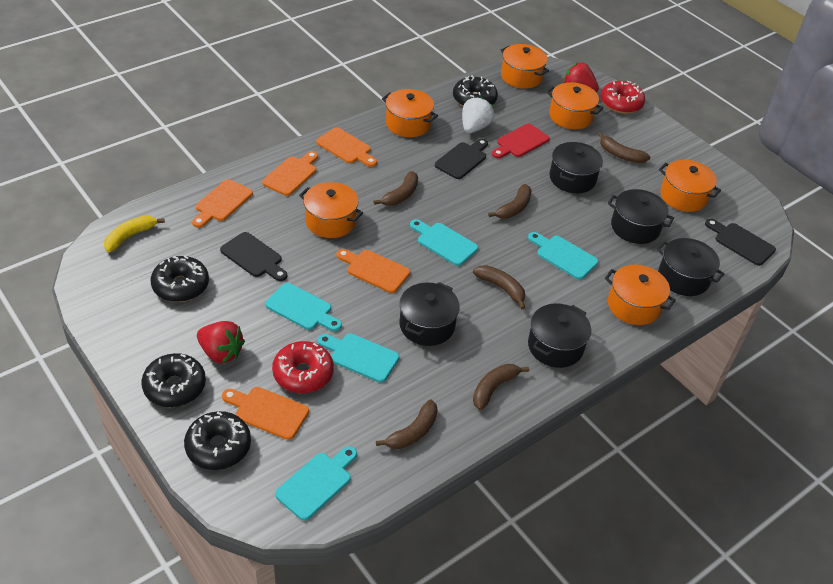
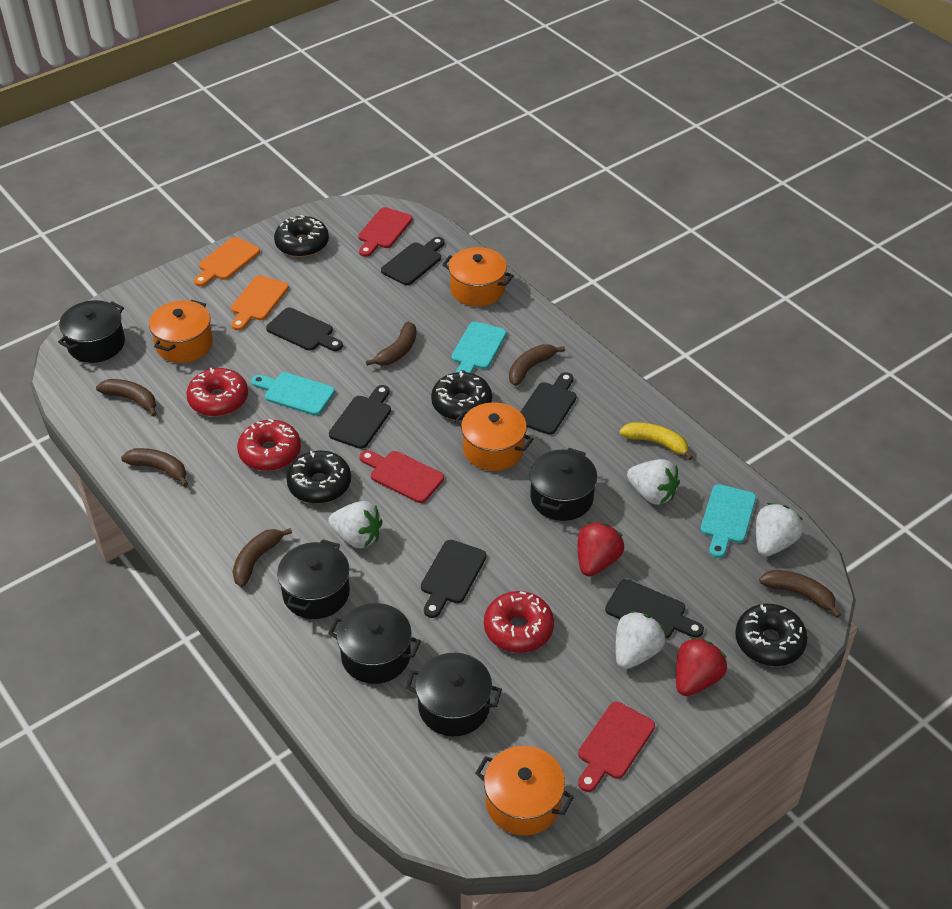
black cutting board: 3 -> 6
orange cutting board: 5 -> 2
orange pot: 6 -> 4
red cutting board: 1 -> 3
red donut: 2 -> 3
turquoise cutting board: 5 -> 3
white strawberry: 1 -> 4

